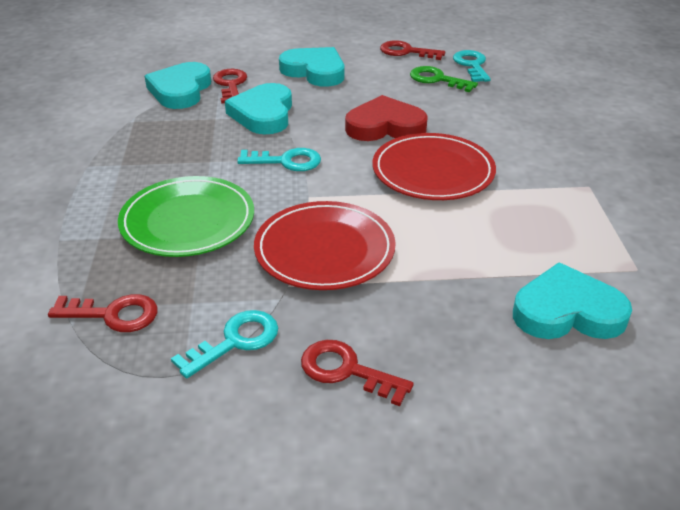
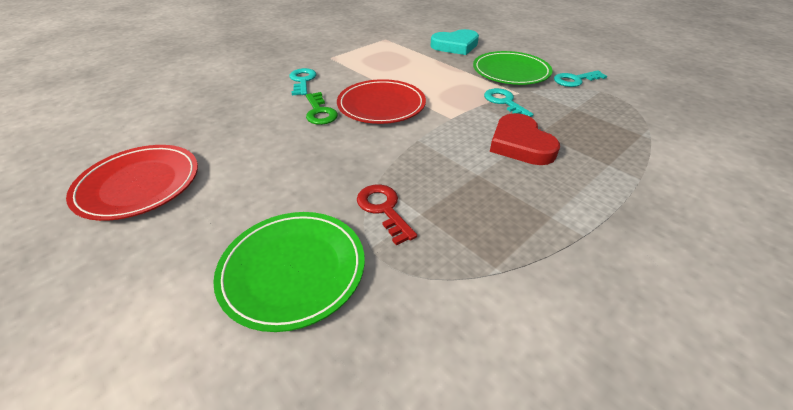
green plate: 1 -> 2
red key: 4 -> 1
turquoise heart: 4 -> 1

